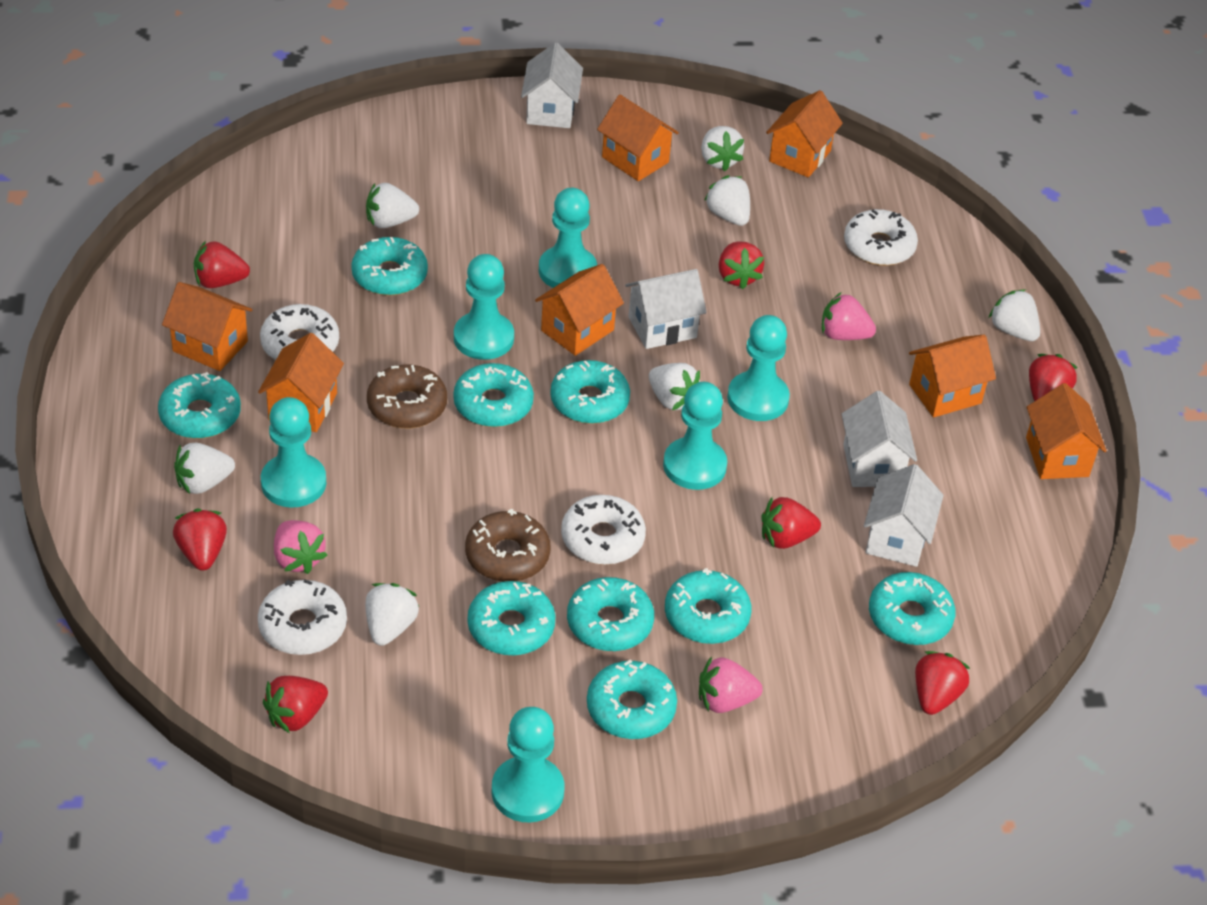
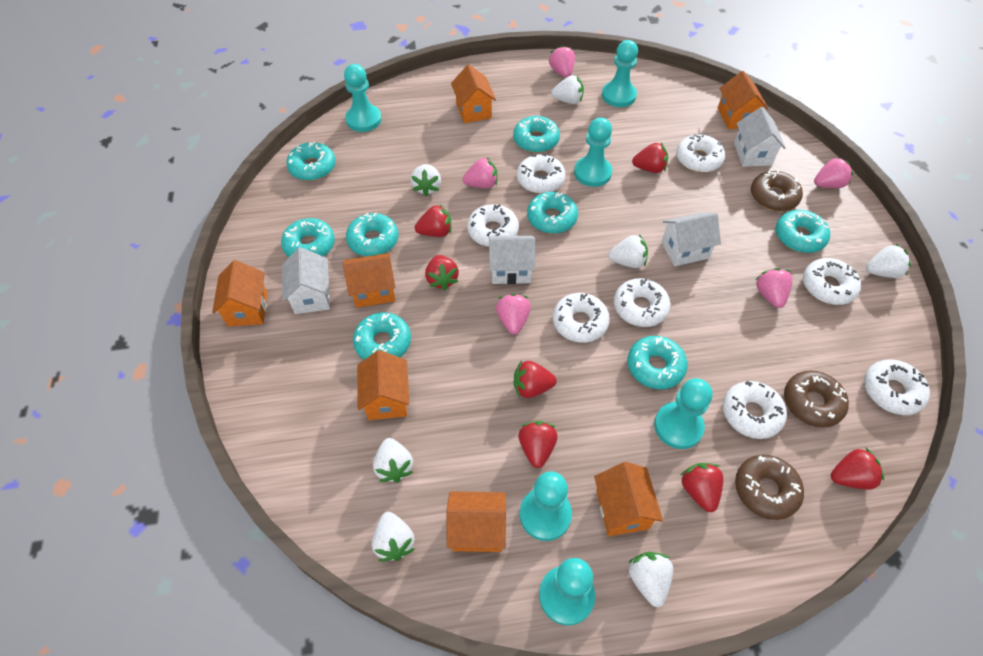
brown donut: 2 -> 3
pink strawberry: 3 -> 5
turquoise donut: 9 -> 8
white donut: 4 -> 8

